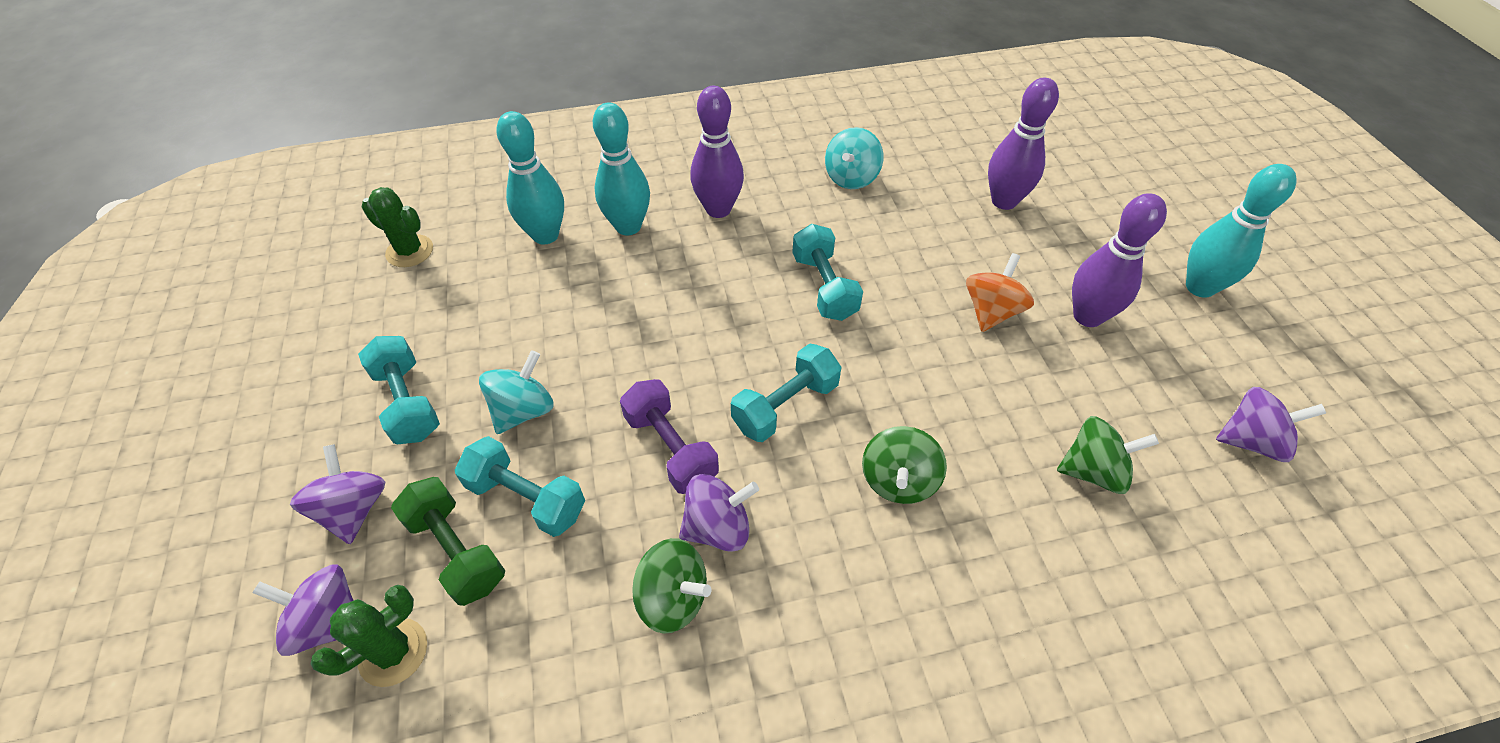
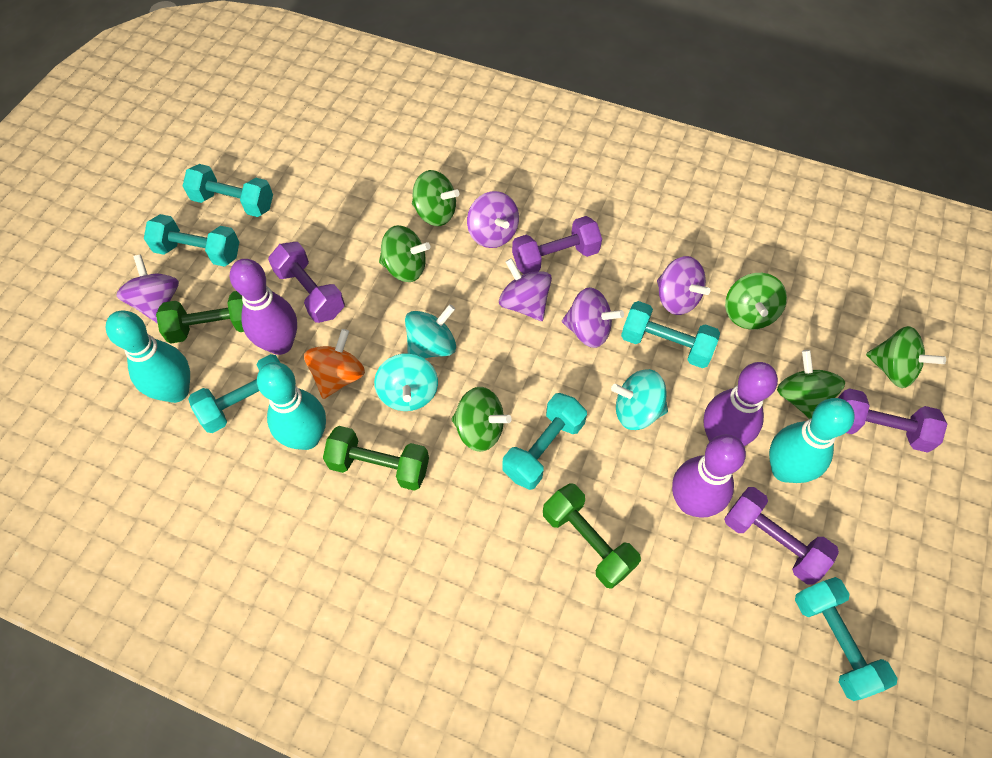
green cactus: 2 -> 0
green dumbbell: 1 -> 3
green spinning top: 3 -> 6
purple dumbbell: 1 -> 4
purple spinning top: 4 -> 5
turquoise dumbbell: 4 -> 6
turquoise spinning top: 2 -> 3

